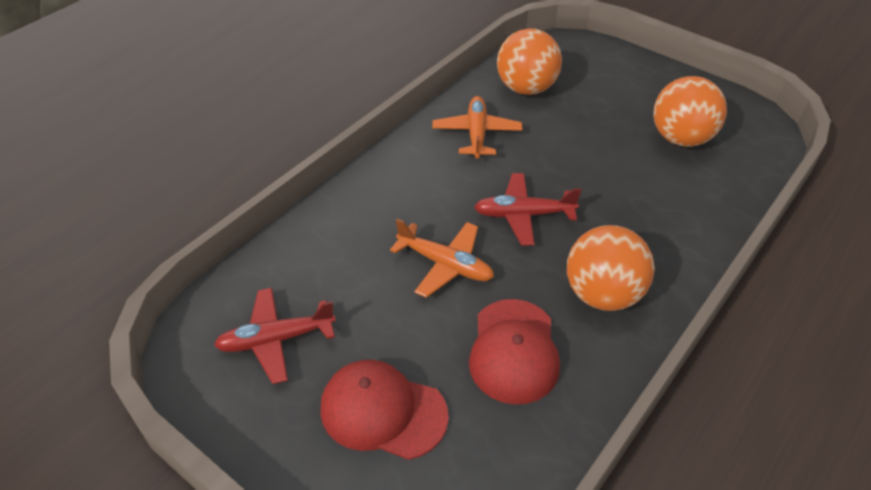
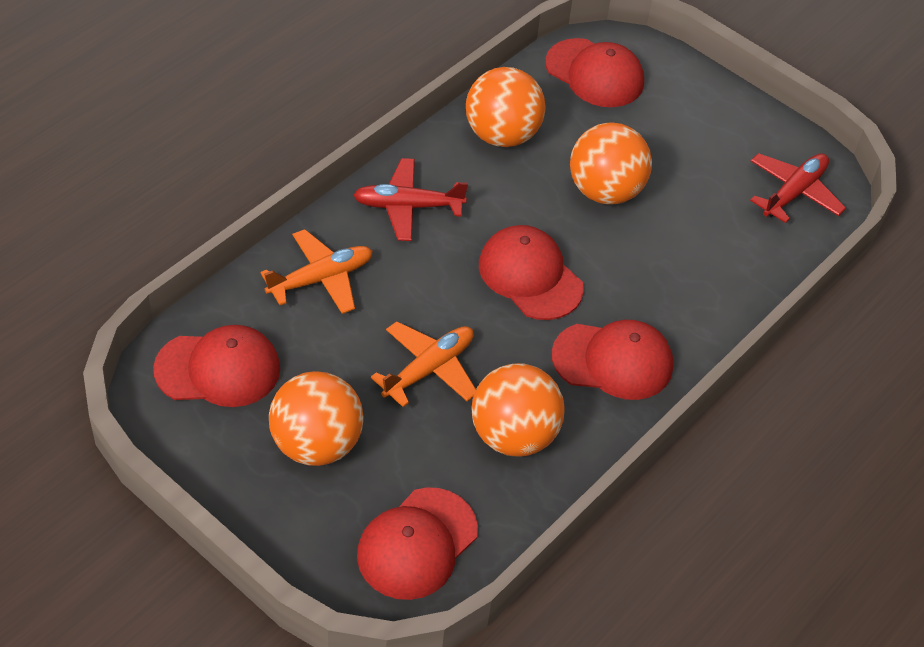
orange ball: 3 -> 4
red cap: 2 -> 5

